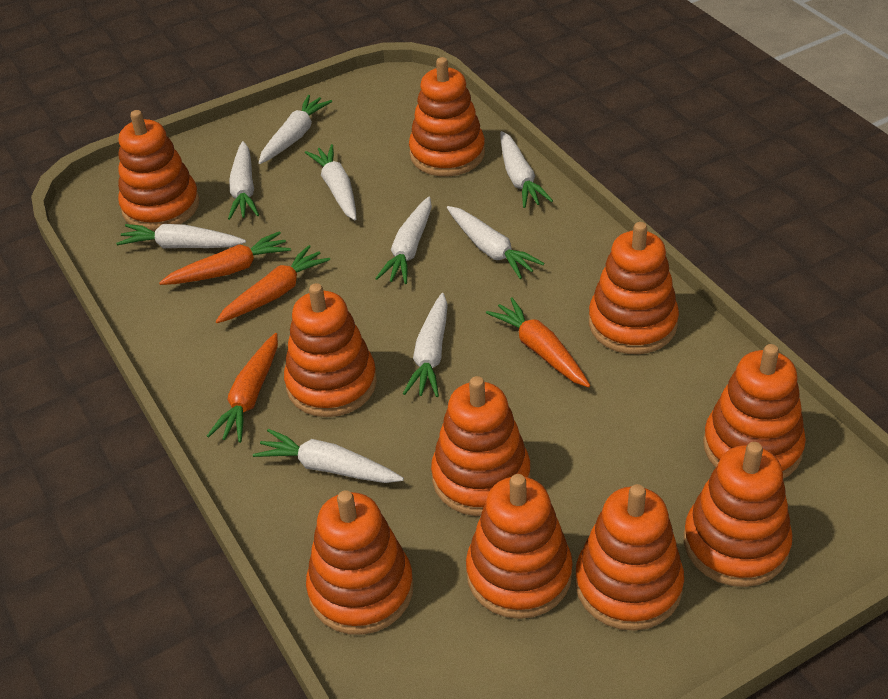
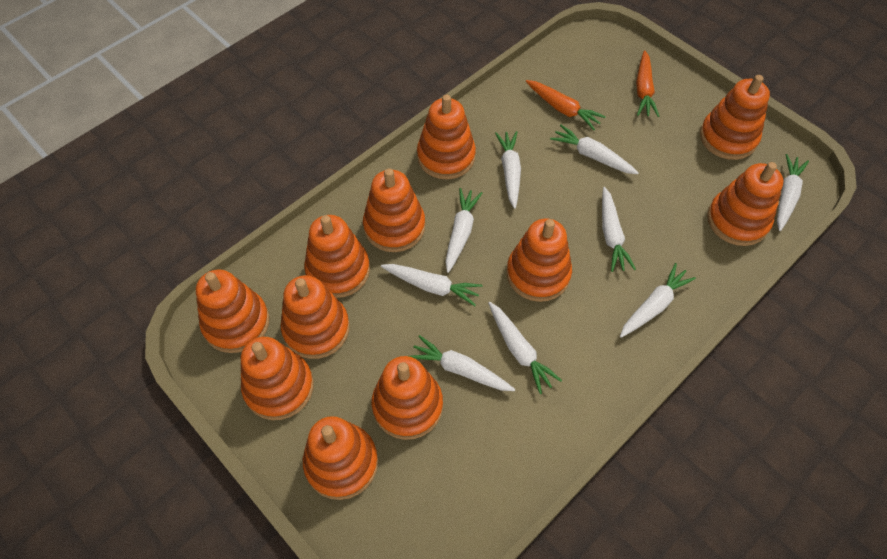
orange carrot: 4 -> 2
orange stacking toy: 10 -> 11

